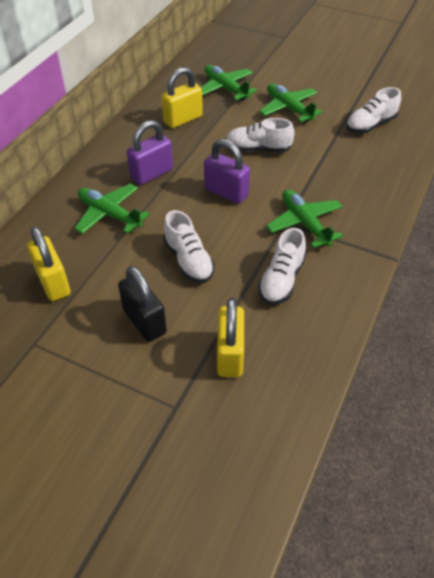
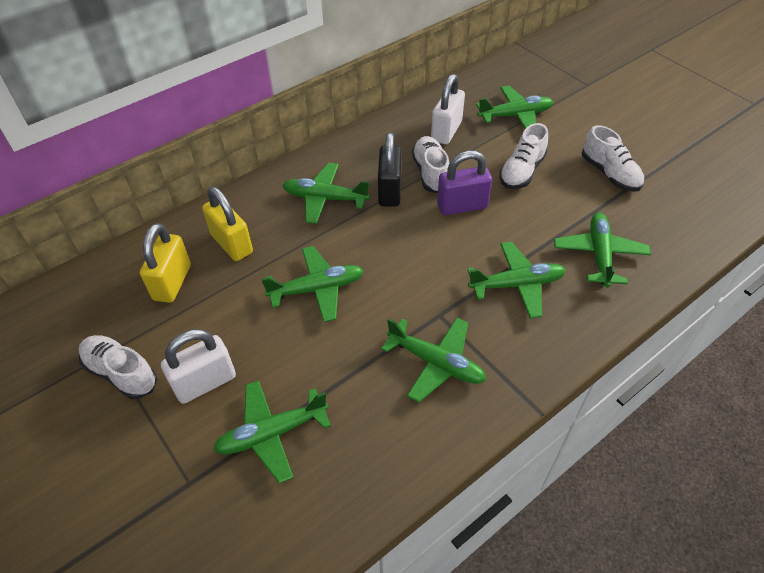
green plane: 4 -> 7
purple padlock: 2 -> 1
white padlock: 0 -> 2
yellow padlock: 3 -> 2

